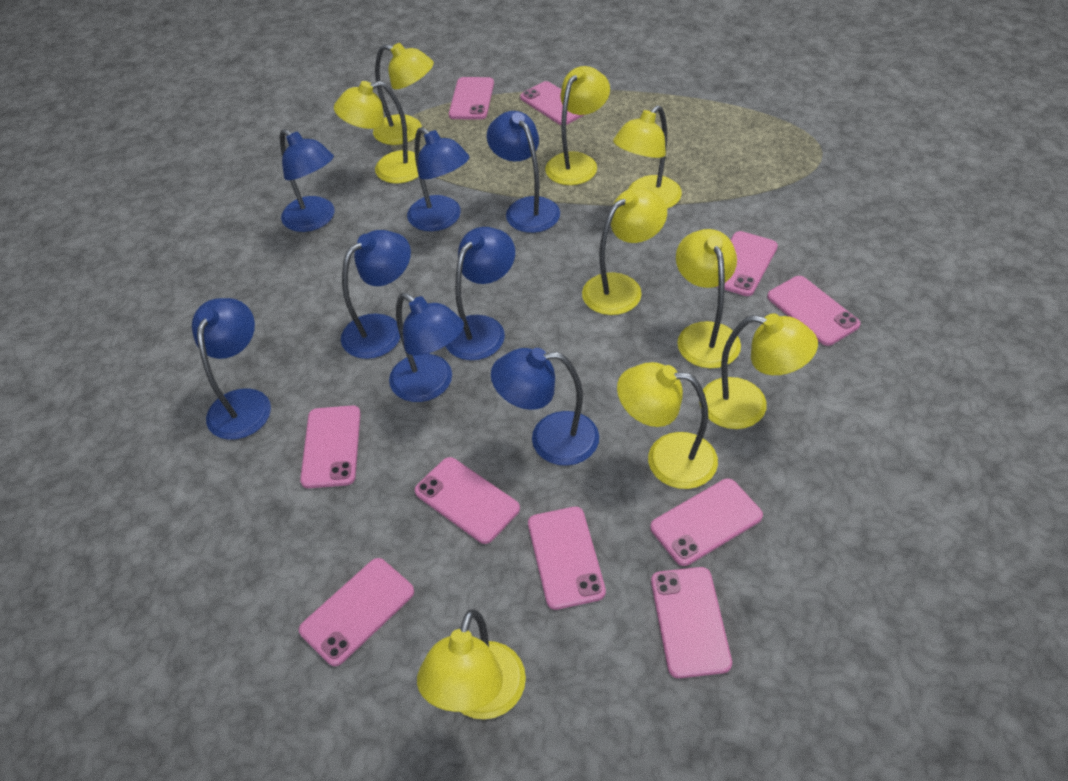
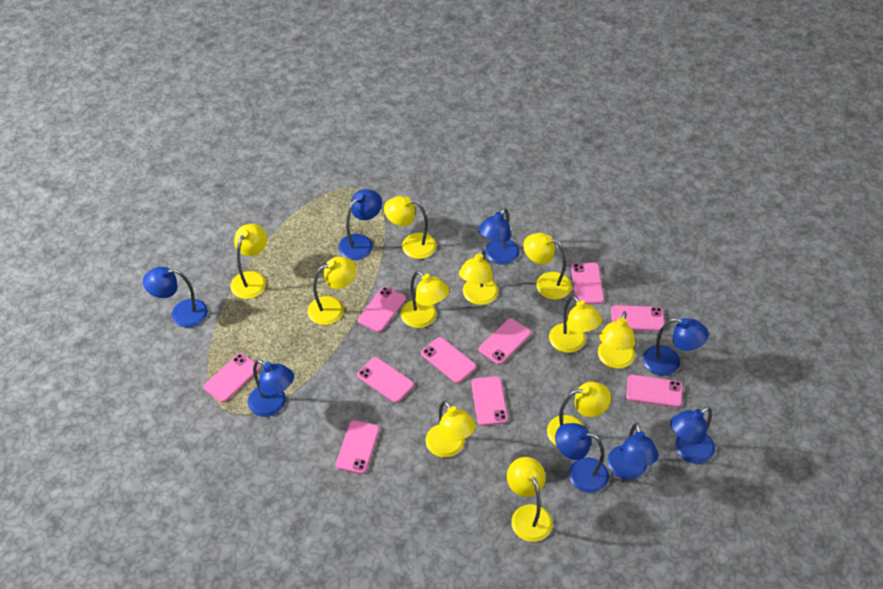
yellow lamp: 9 -> 11

